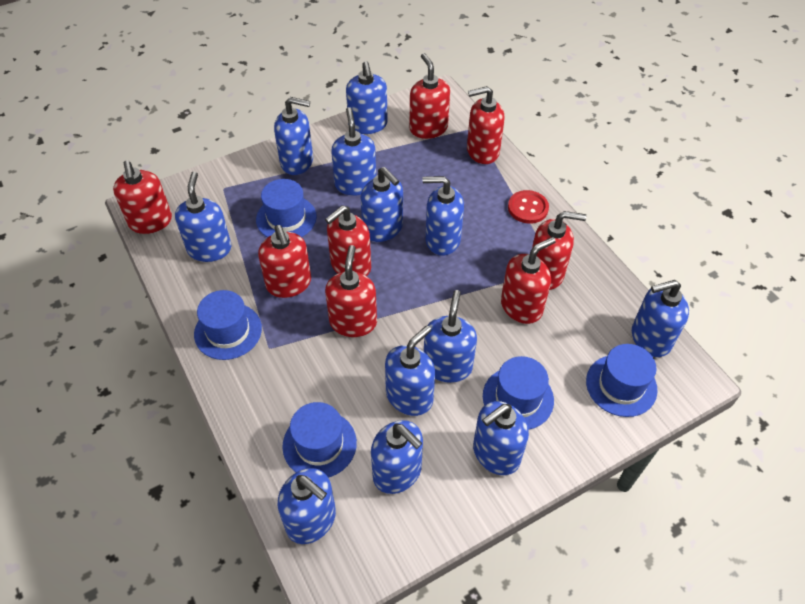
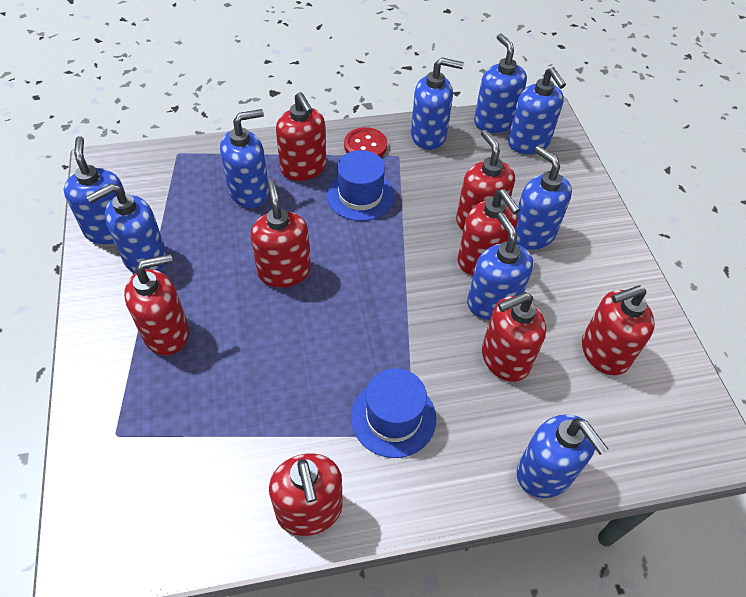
blue hat: 5 -> 2
blue soap dispenser: 12 -> 9

